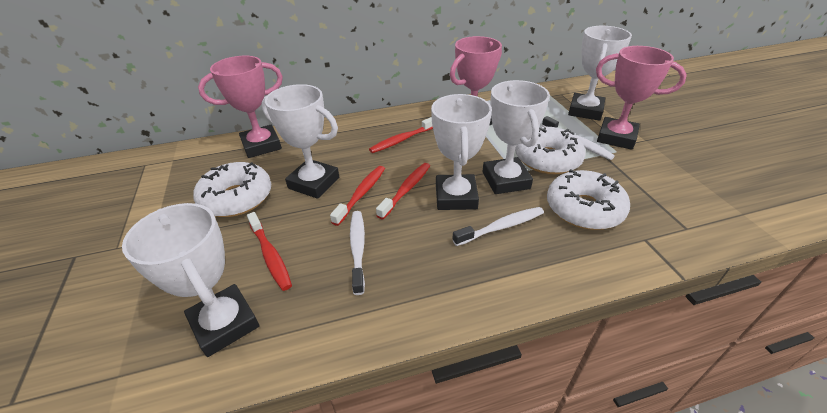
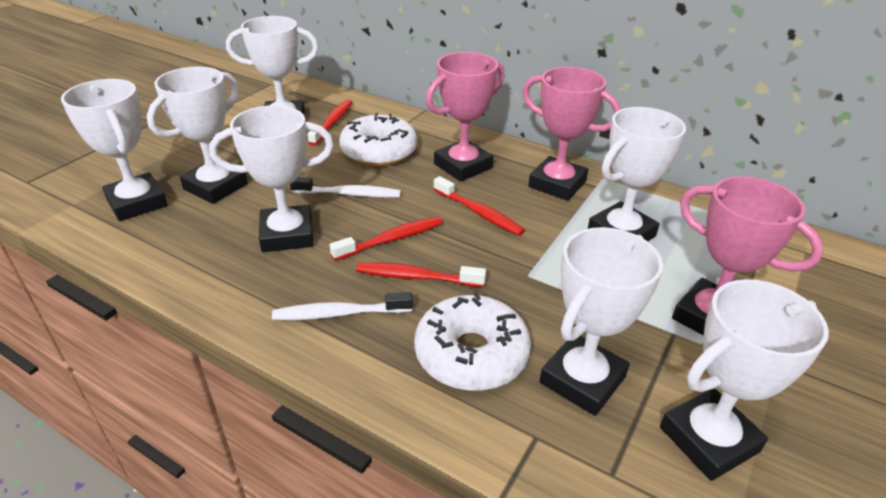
white donut: 3 -> 2
white toothbrush: 3 -> 2
white trophy: 5 -> 7

